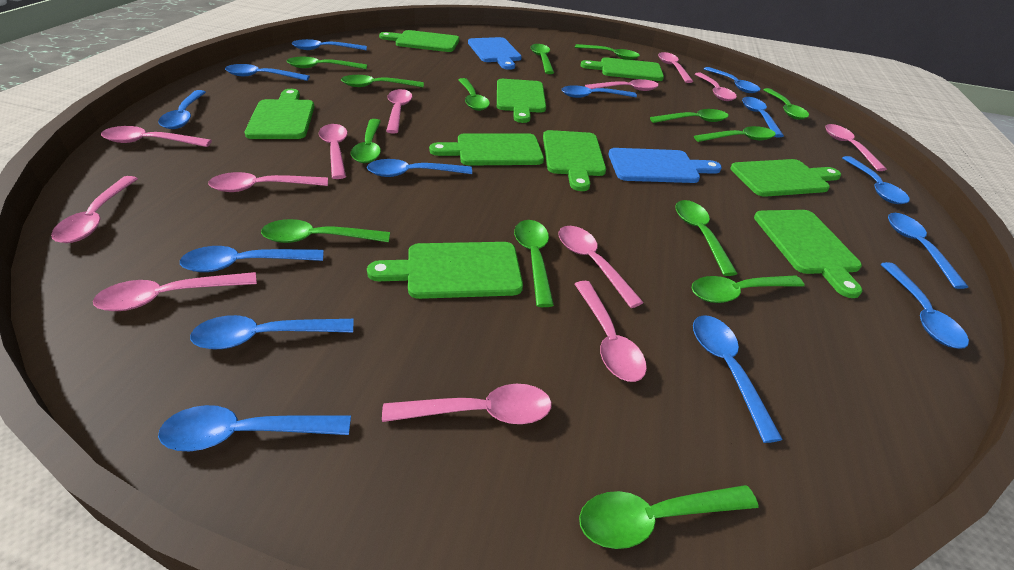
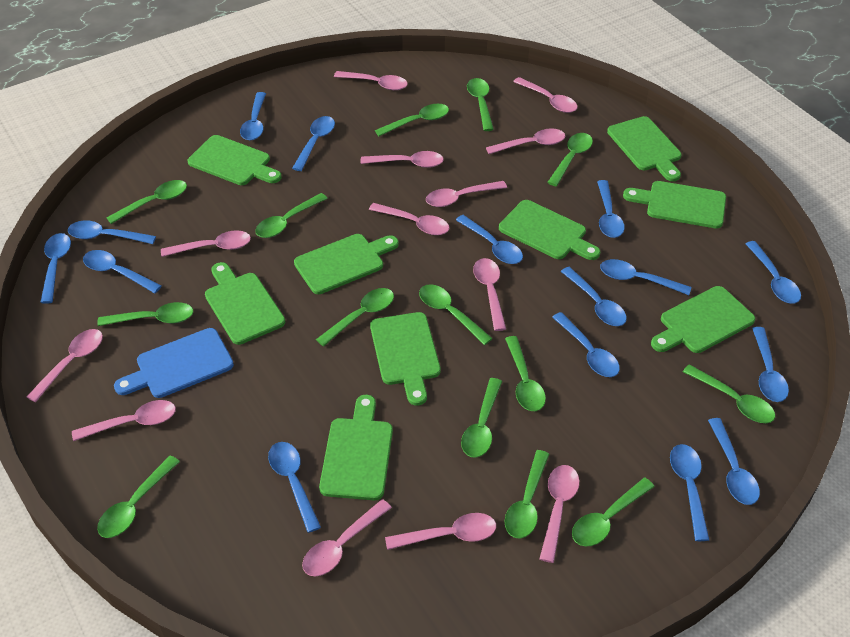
blue cutting board: 2 -> 1
blue spoon: 14 -> 15

